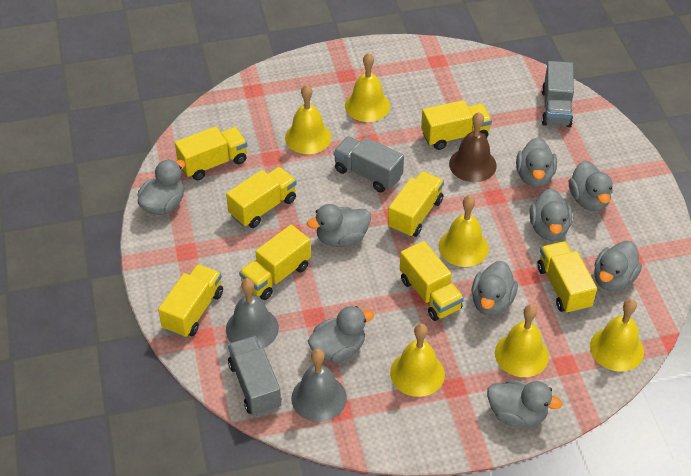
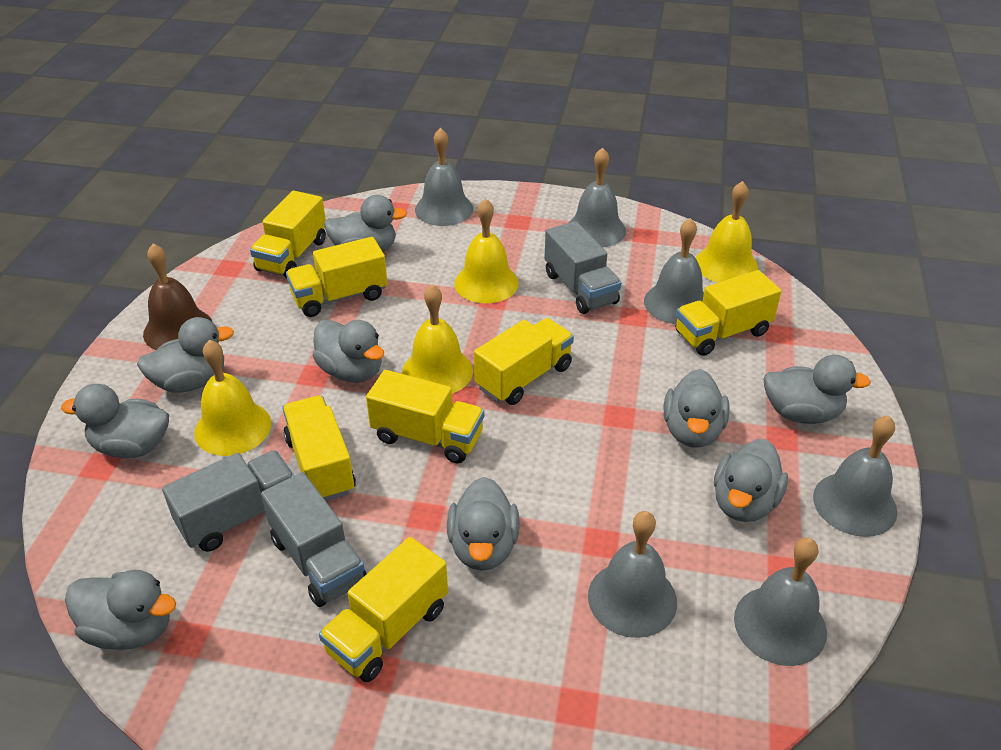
grey bell: 2 -> 6
yellow bell: 6 -> 4
yellow truck: 8 -> 7

